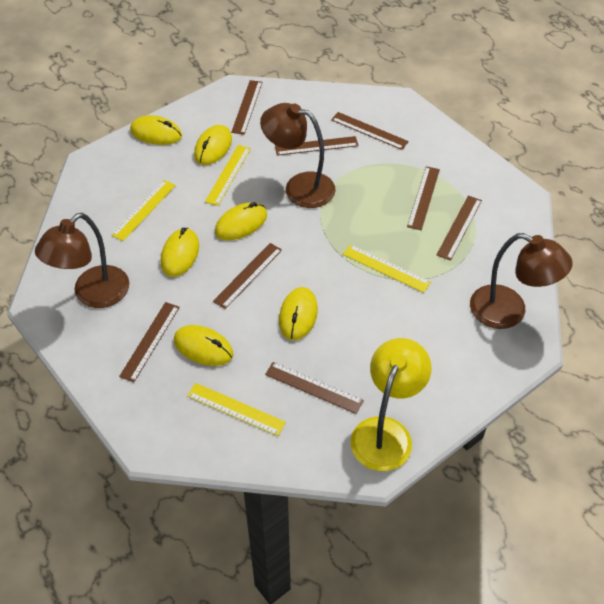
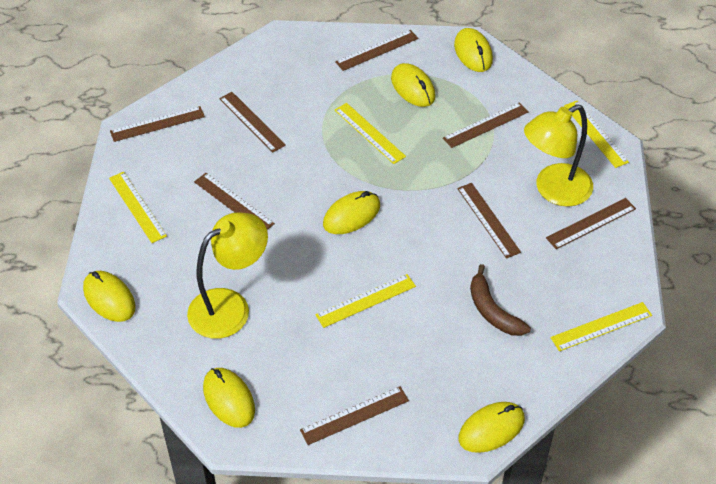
brown banana: 0 -> 1
brown lamp: 3 -> 0
yellow lamp: 1 -> 2
yellow ruler: 4 -> 5

